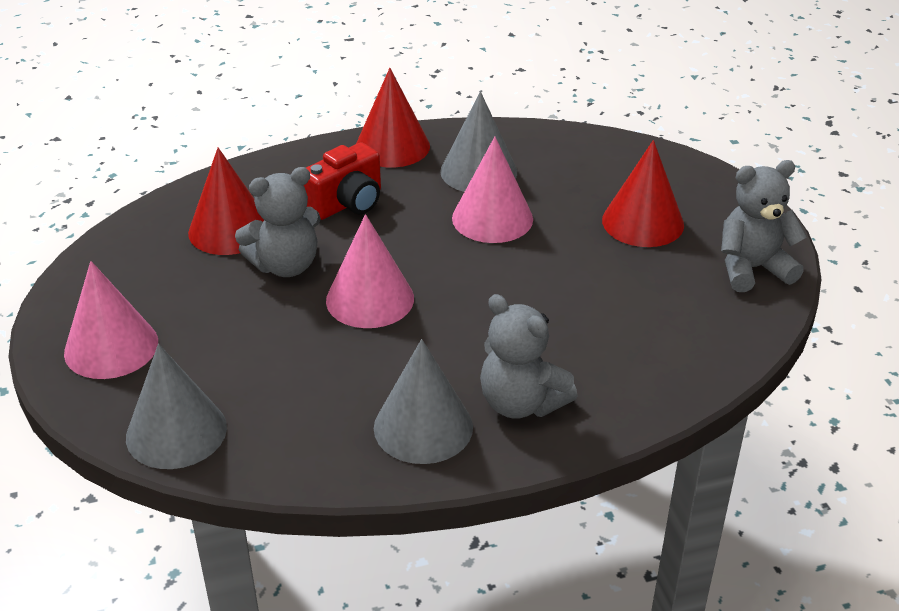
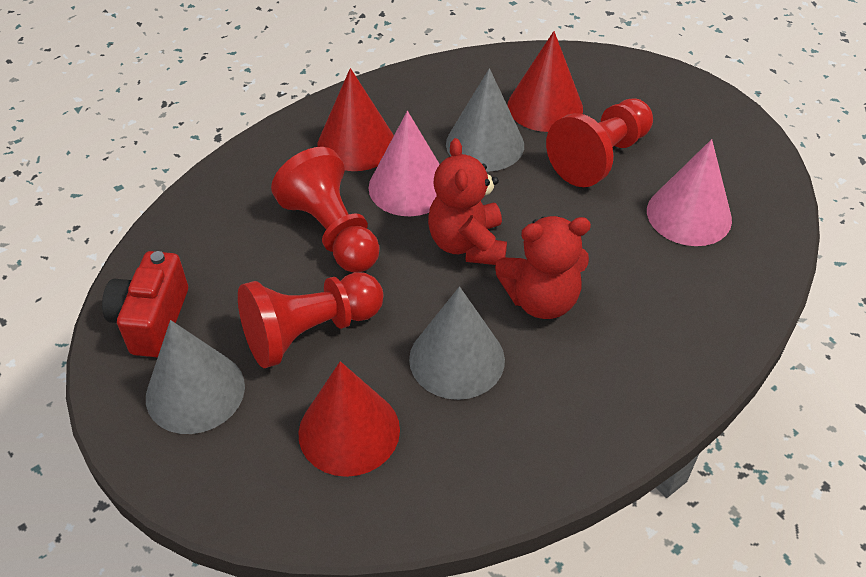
grey teddy bear: 3 -> 0
pink cone: 3 -> 2
red pawn: 0 -> 3
red teddy bear: 0 -> 2

